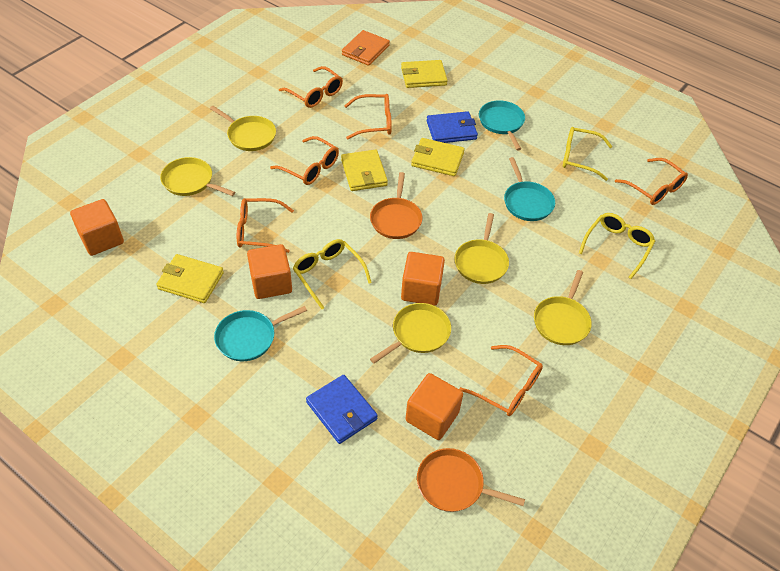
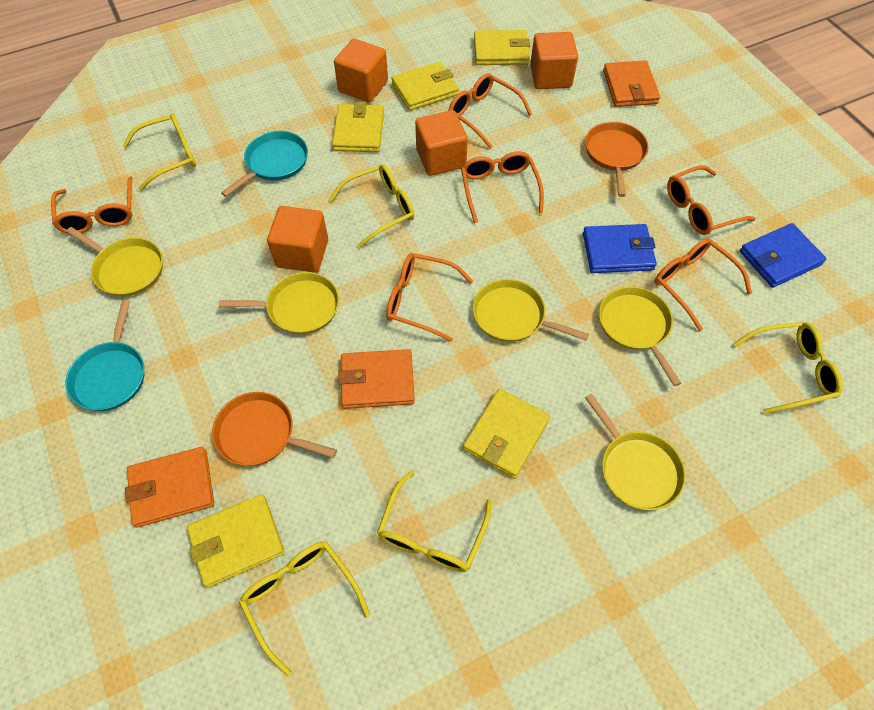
orange wallet: 1 -> 3
turquoise pan: 3 -> 2
yellow glasses: 3 -> 5
yellow wallet: 4 -> 5

